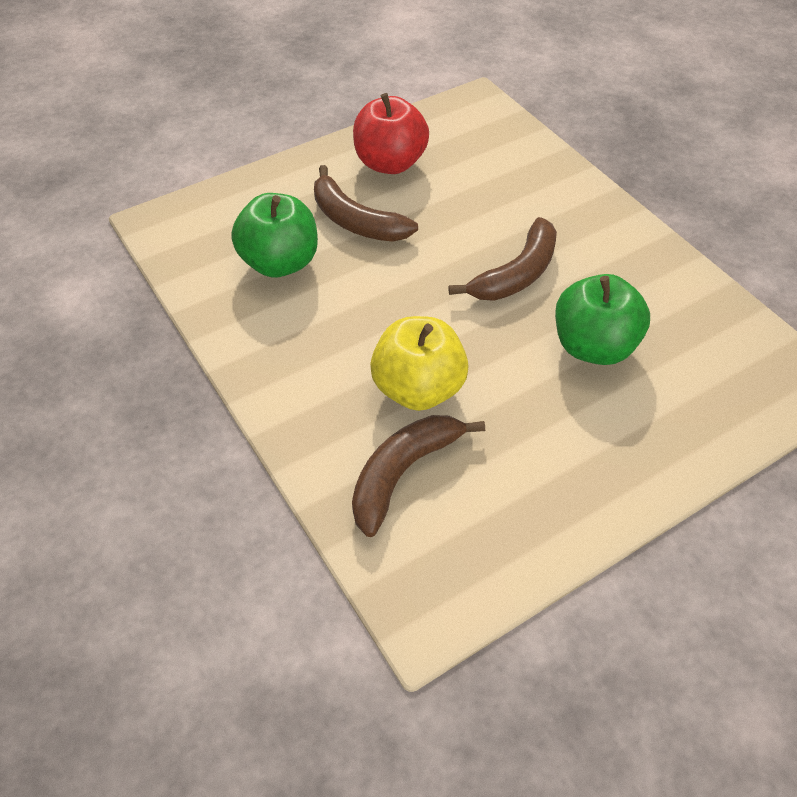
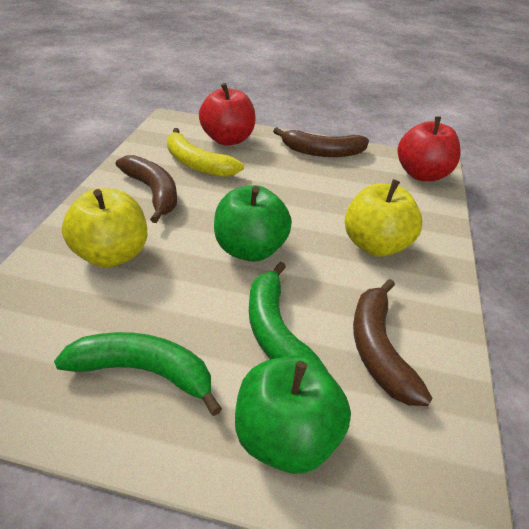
green banana: 0 -> 2
red apple: 1 -> 2
yellow apple: 1 -> 2
yellow banana: 0 -> 1

